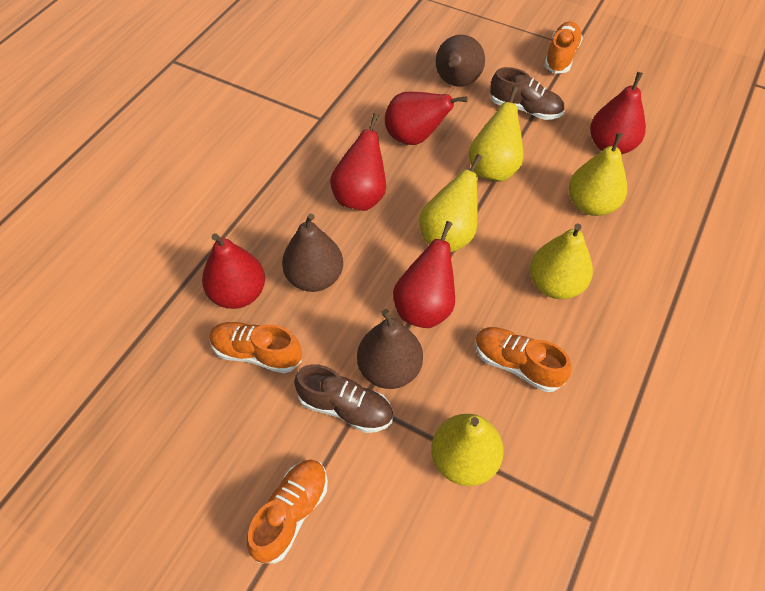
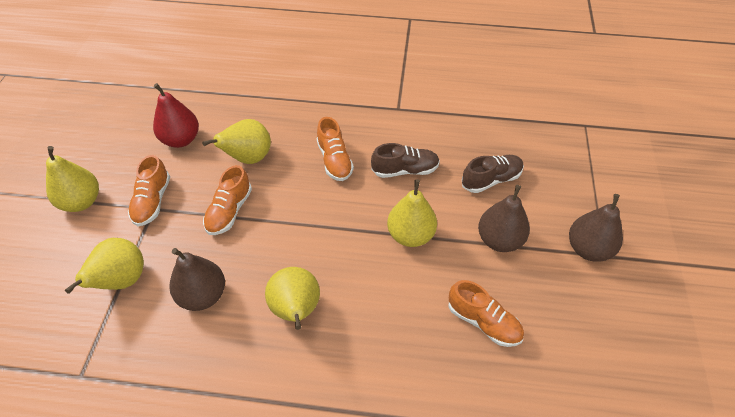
red pear: 5 -> 1

